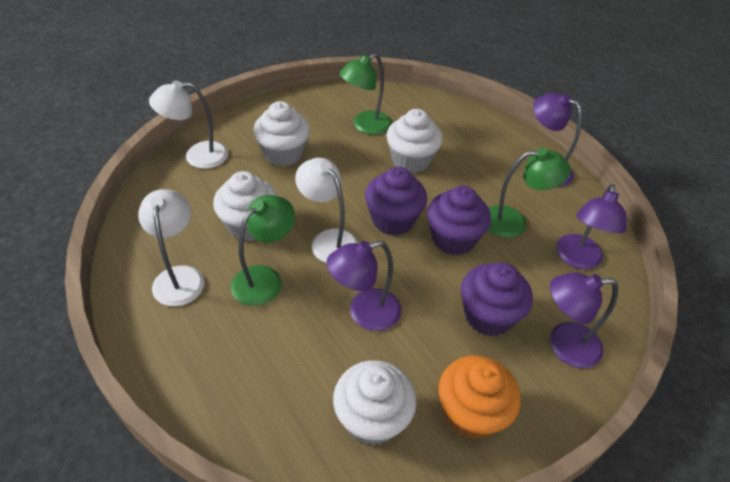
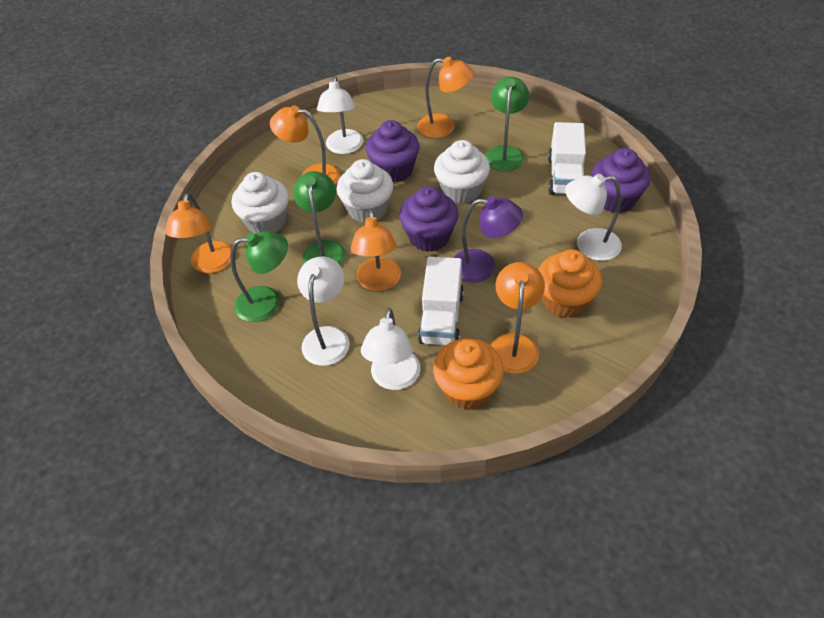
orange cupcake: 1 -> 2
orange lamp: 0 -> 5
purple lamp: 4 -> 1
white cupcake: 4 -> 3
white lamp: 3 -> 4
white truck: 0 -> 2

